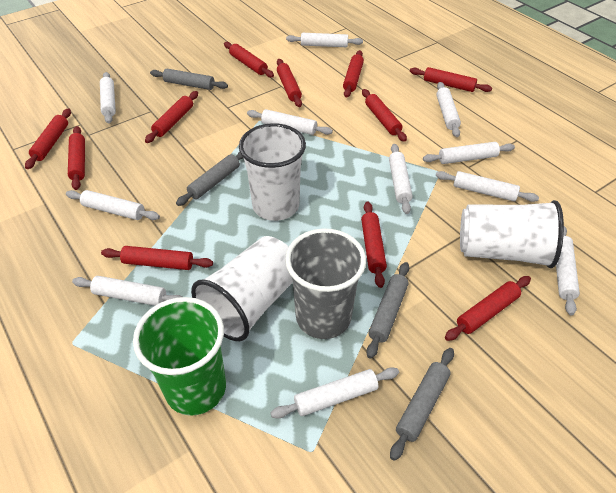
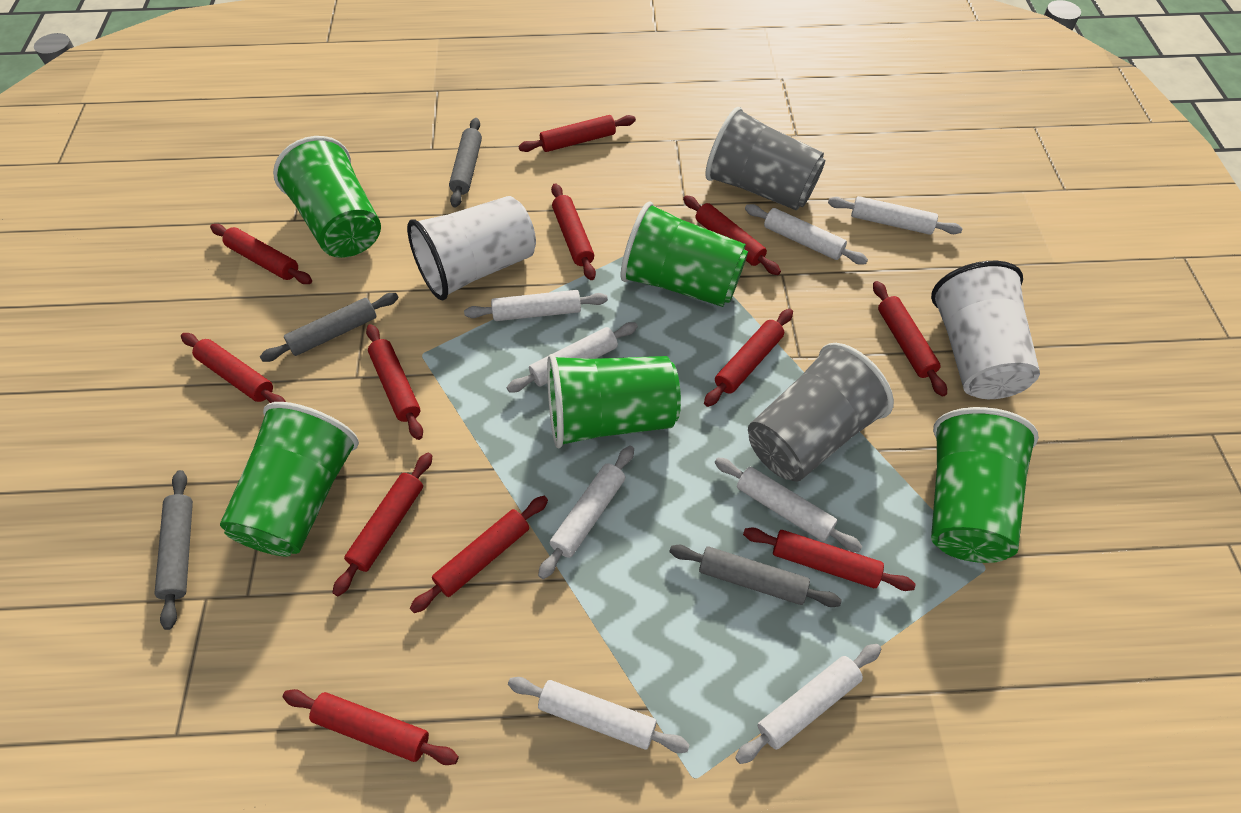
green cup: 1 -> 5
grey cup: 1 -> 2
red rolling pin: 11 -> 12
white cup: 3 -> 2
white rolling pin: 11 -> 8

